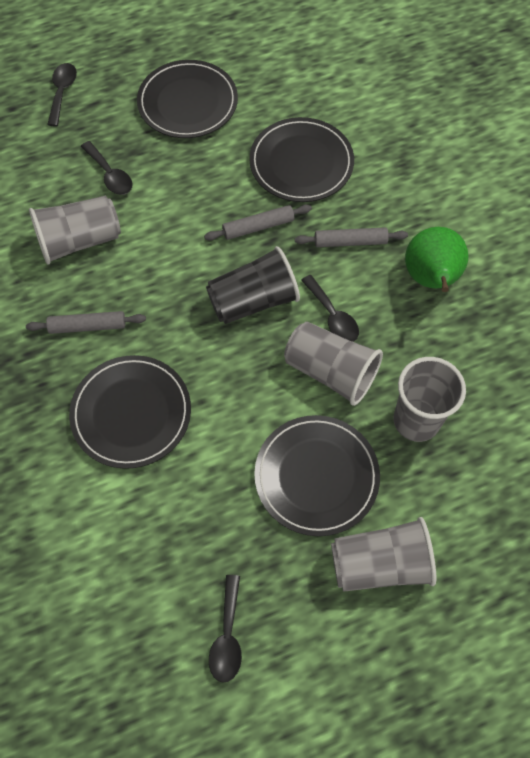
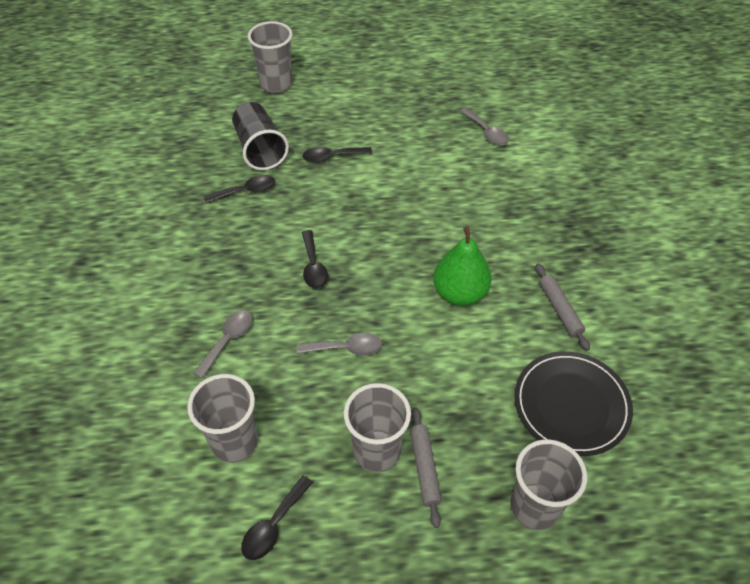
black plate: 4 -> 1
grey rolling pin: 3 -> 2
grey spoon: 0 -> 3

